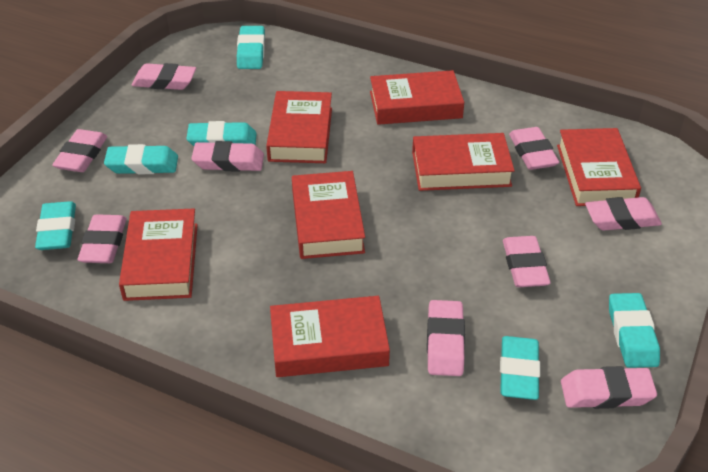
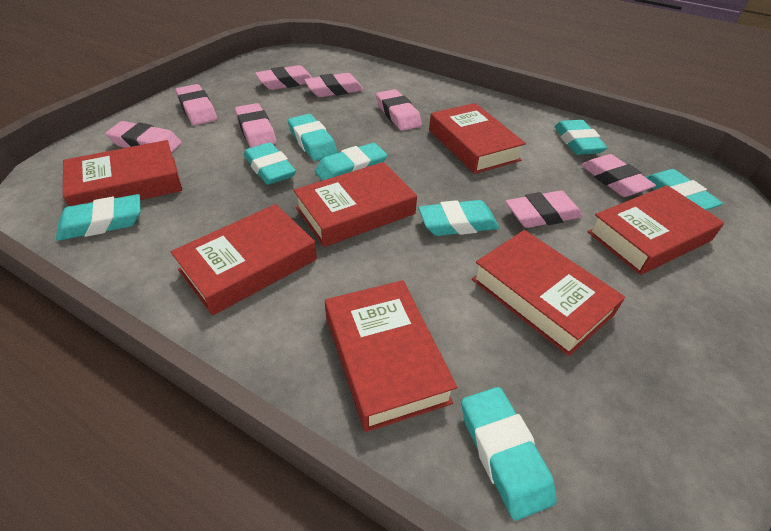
pink eraser: 9 -> 8
turquoise eraser: 6 -> 8

